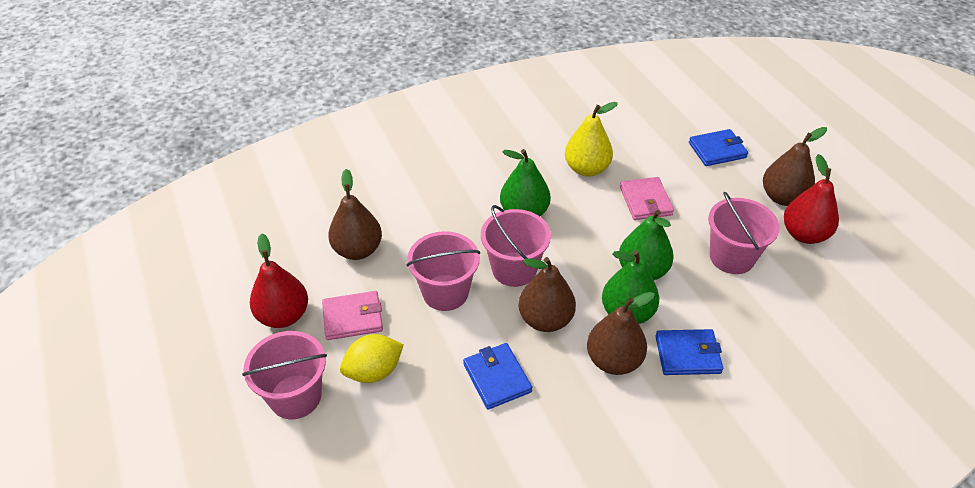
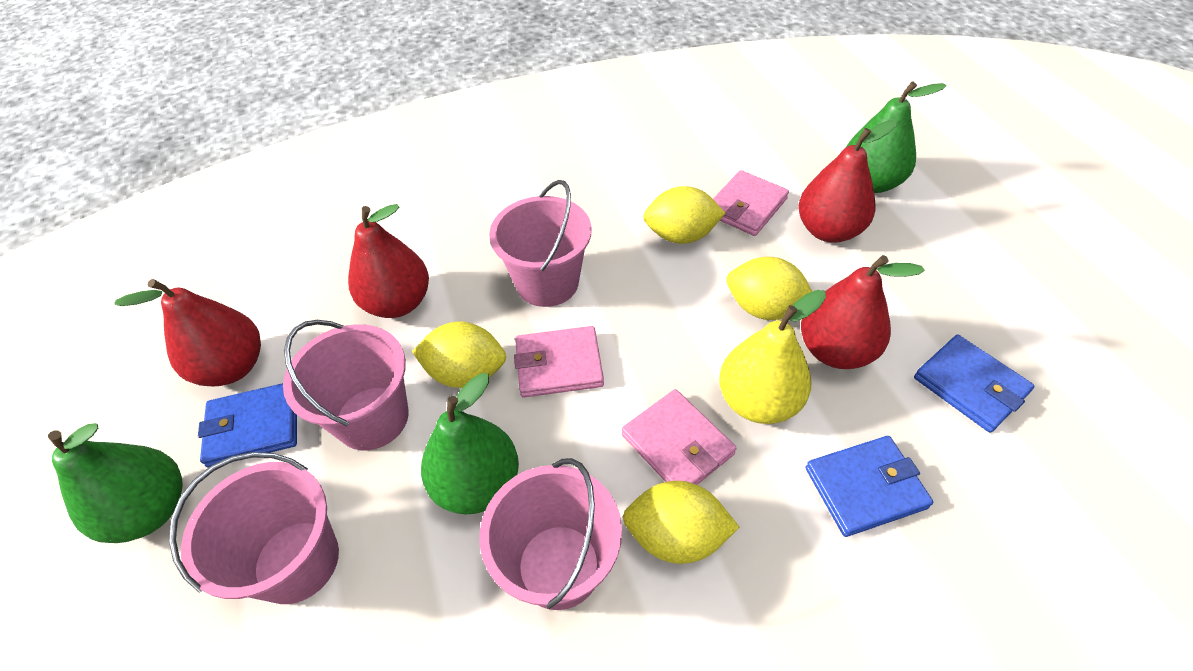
brown pear: 4 -> 0
pink wallet: 2 -> 3
red pear: 2 -> 4
yellow lemon: 1 -> 4

